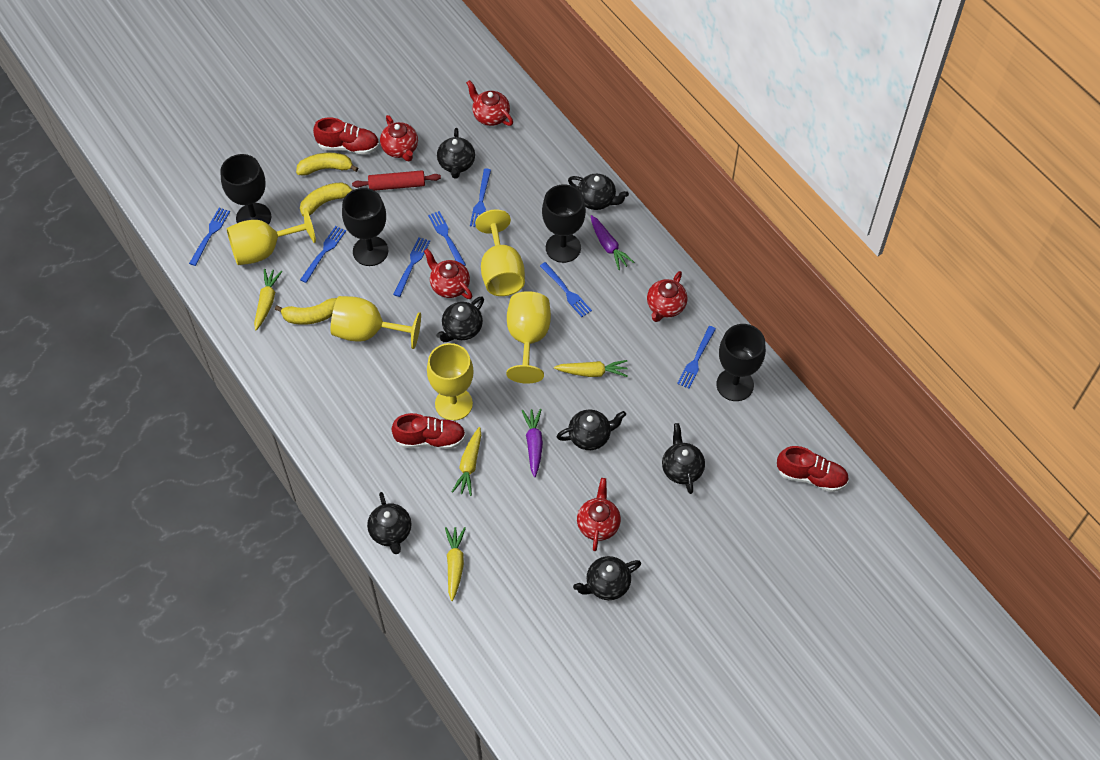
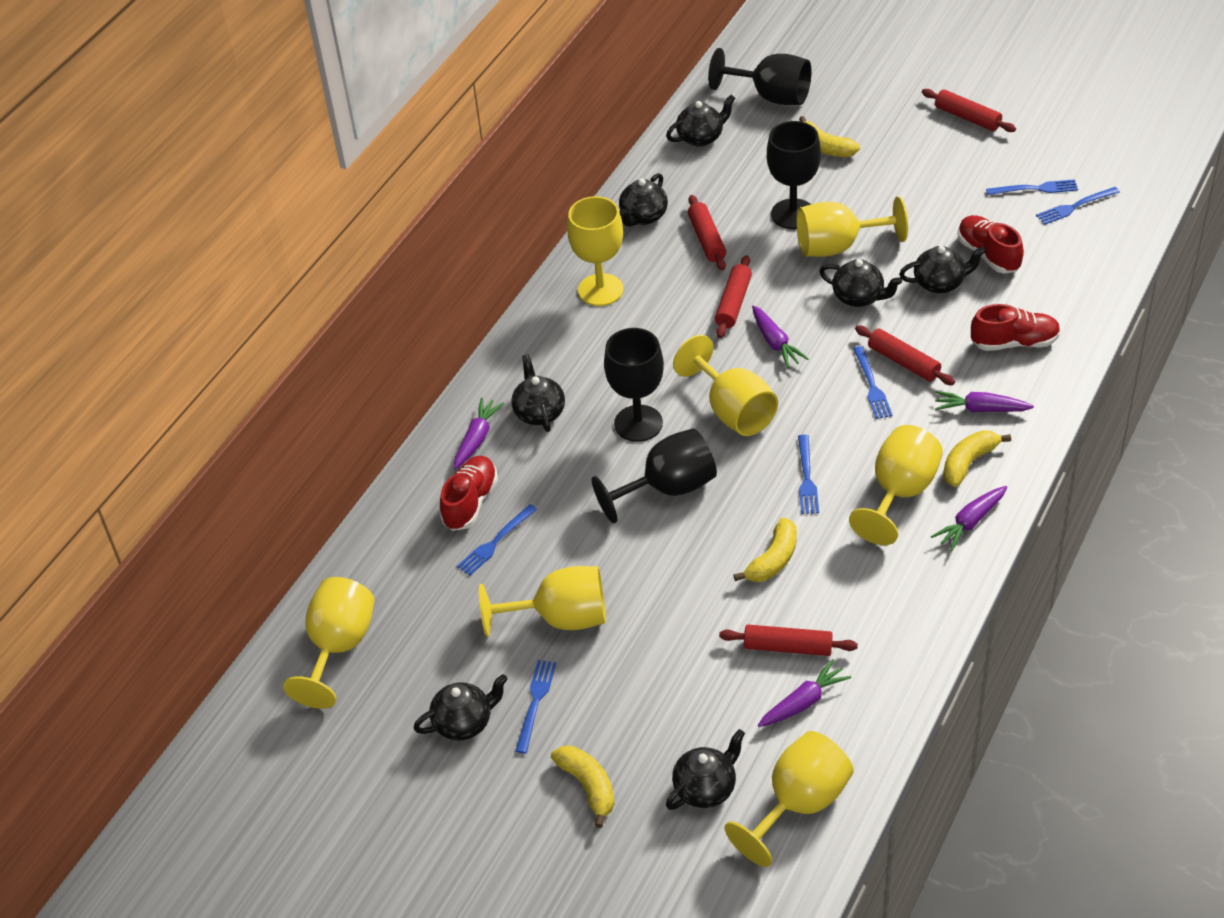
blue fork: 7 -> 6
purple carrot: 2 -> 5
red rolling pin: 1 -> 5
red teapot: 5 -> 0
yellow banana: 3 -> 4
yellow carrot: 4 -> 0
yellow goblet: 5 -> 7

